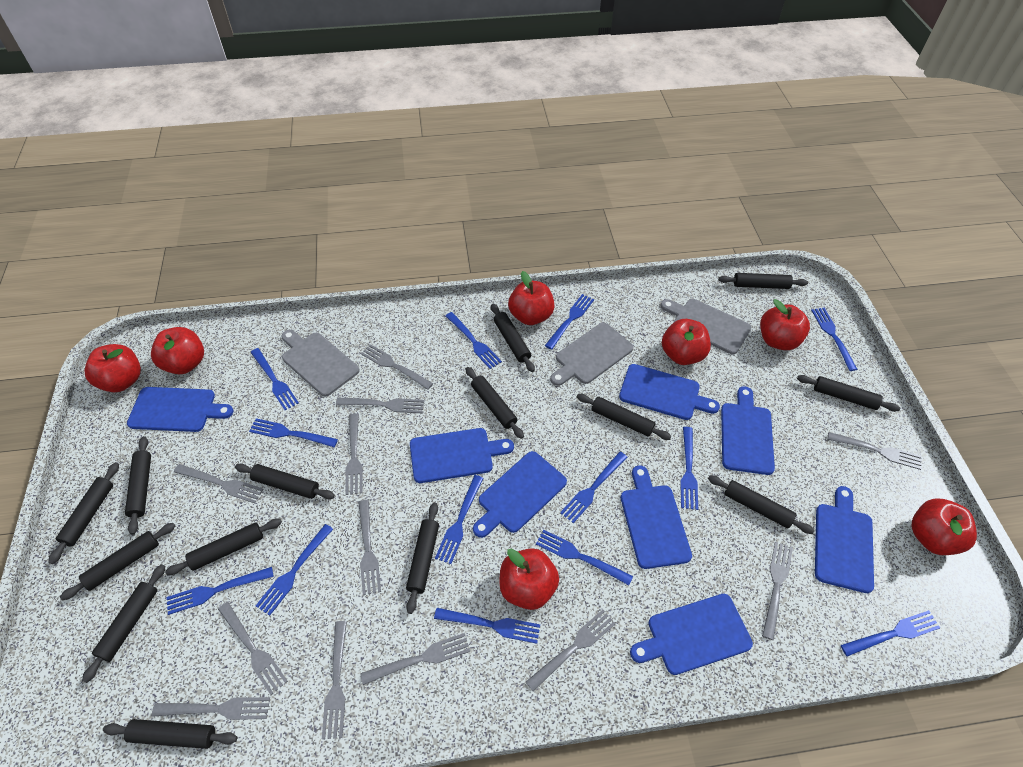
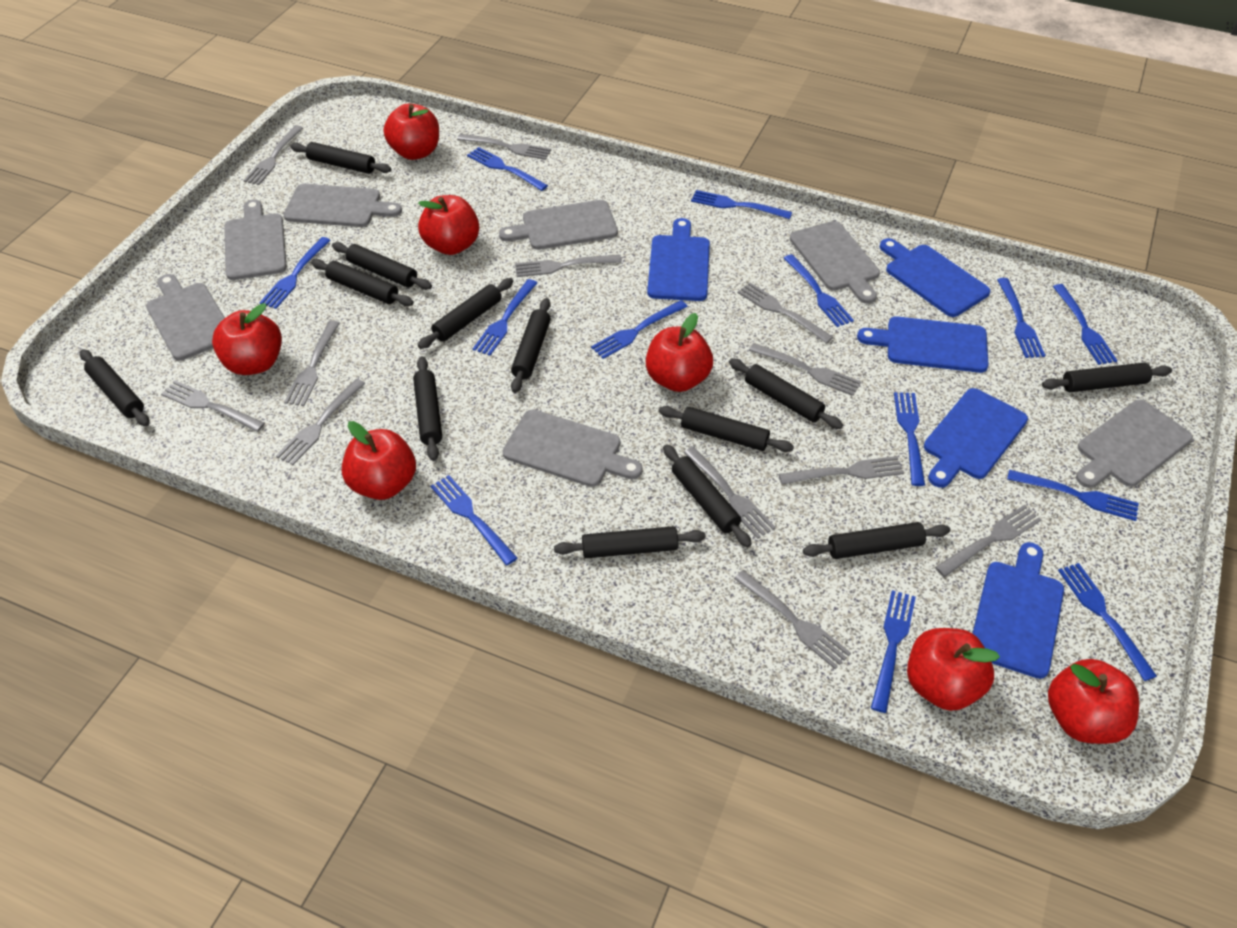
black rolling pin: 14 -> 13
blue cutting board: 8 -> 5
grey cutting board: 3 -> 7

